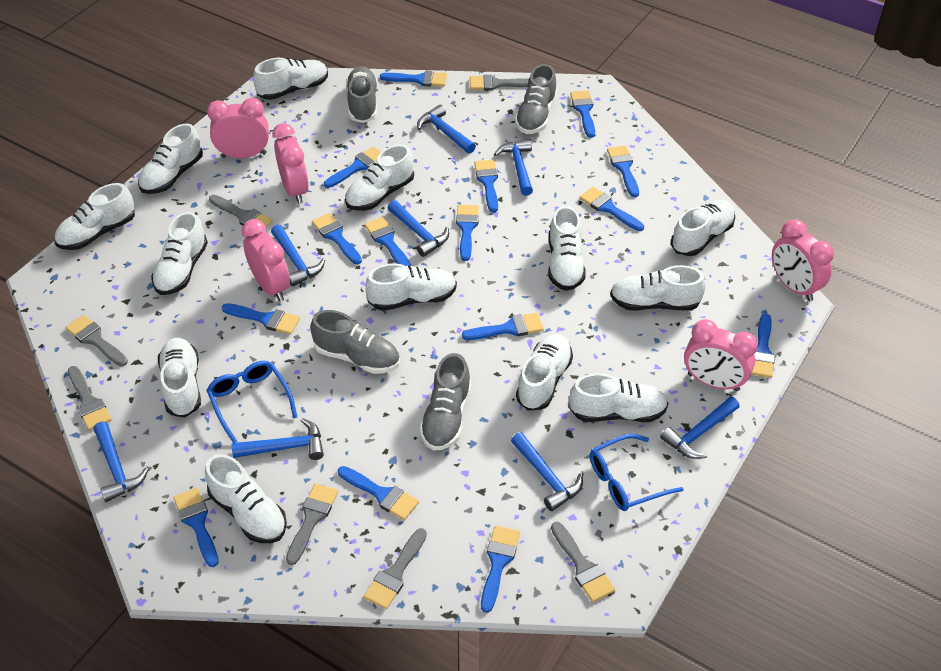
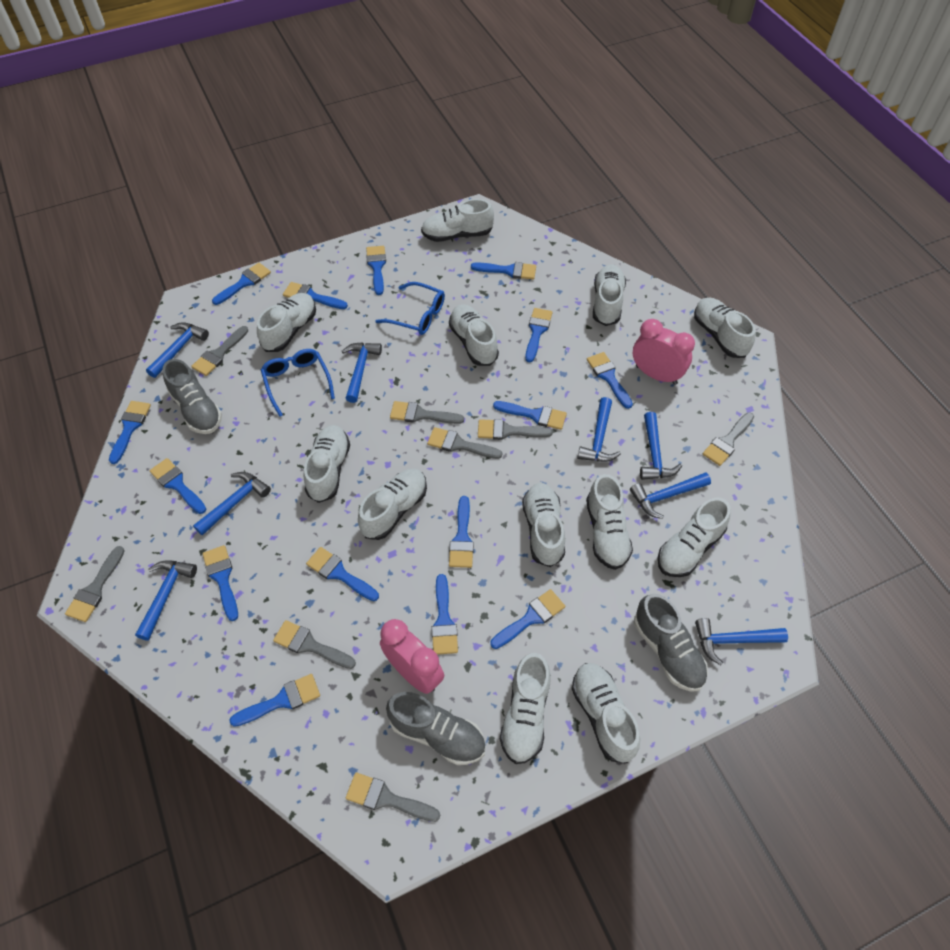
grey brush: 7 -> 8
grey shoe: 4 -> 3
pink clock: 5 -> 2
white shoe: 13 -> 12

